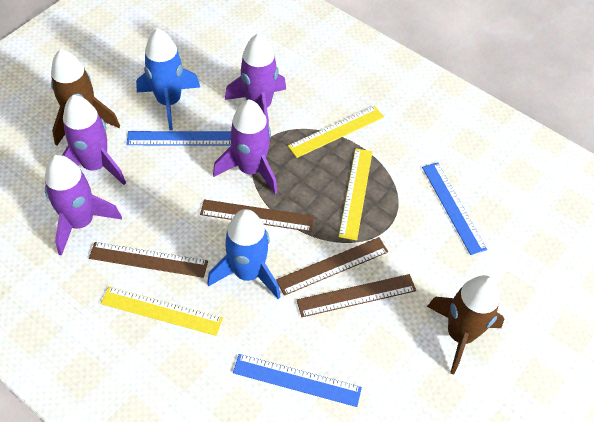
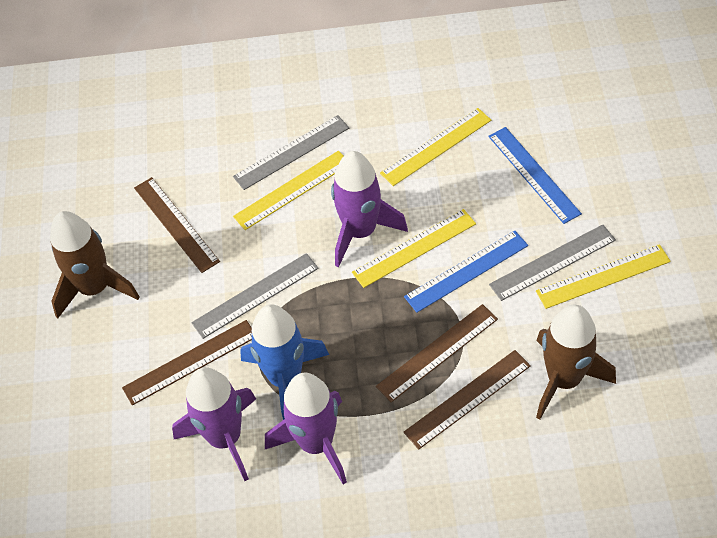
blue rocket: 2 -> 1
blue ruler: 3 -> 2
grey ruler: 0 -> 3
purple rocket: 4 -> 3
yellow ruler: 3 -> 4

